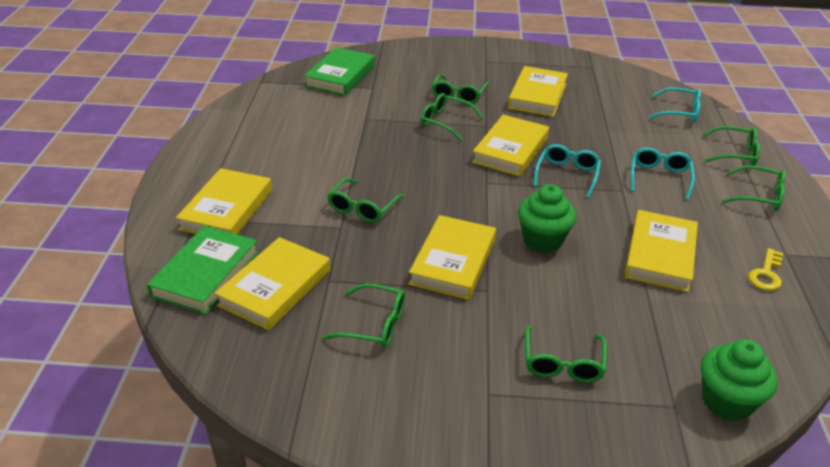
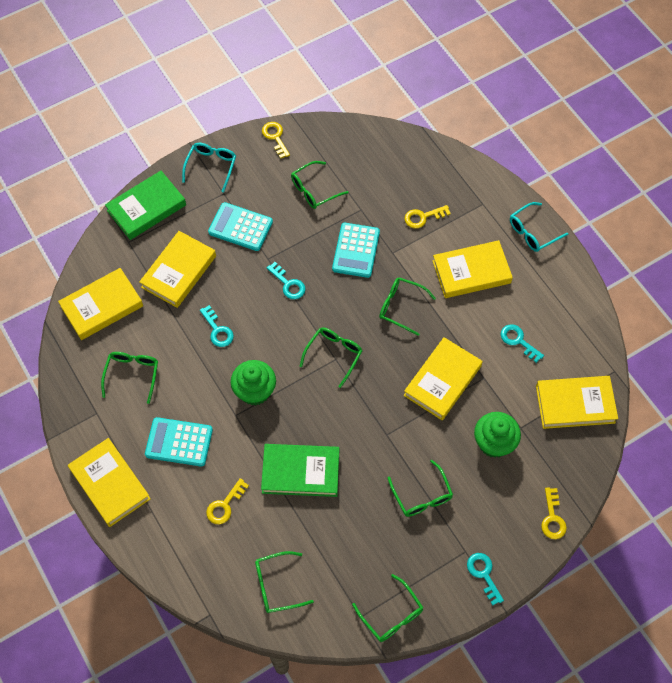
turquoise calculator: 0 -> 3
turquoise glasses: 3 -> 2
turquoise key: 0 -> 4
yellow key: 1 -> 4

